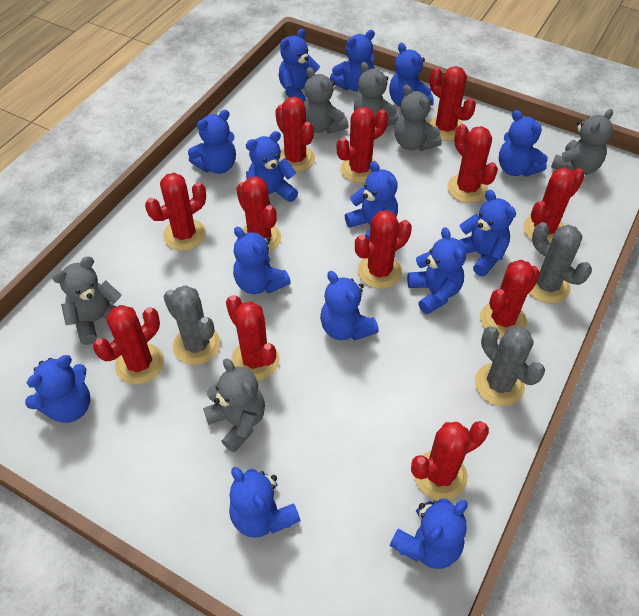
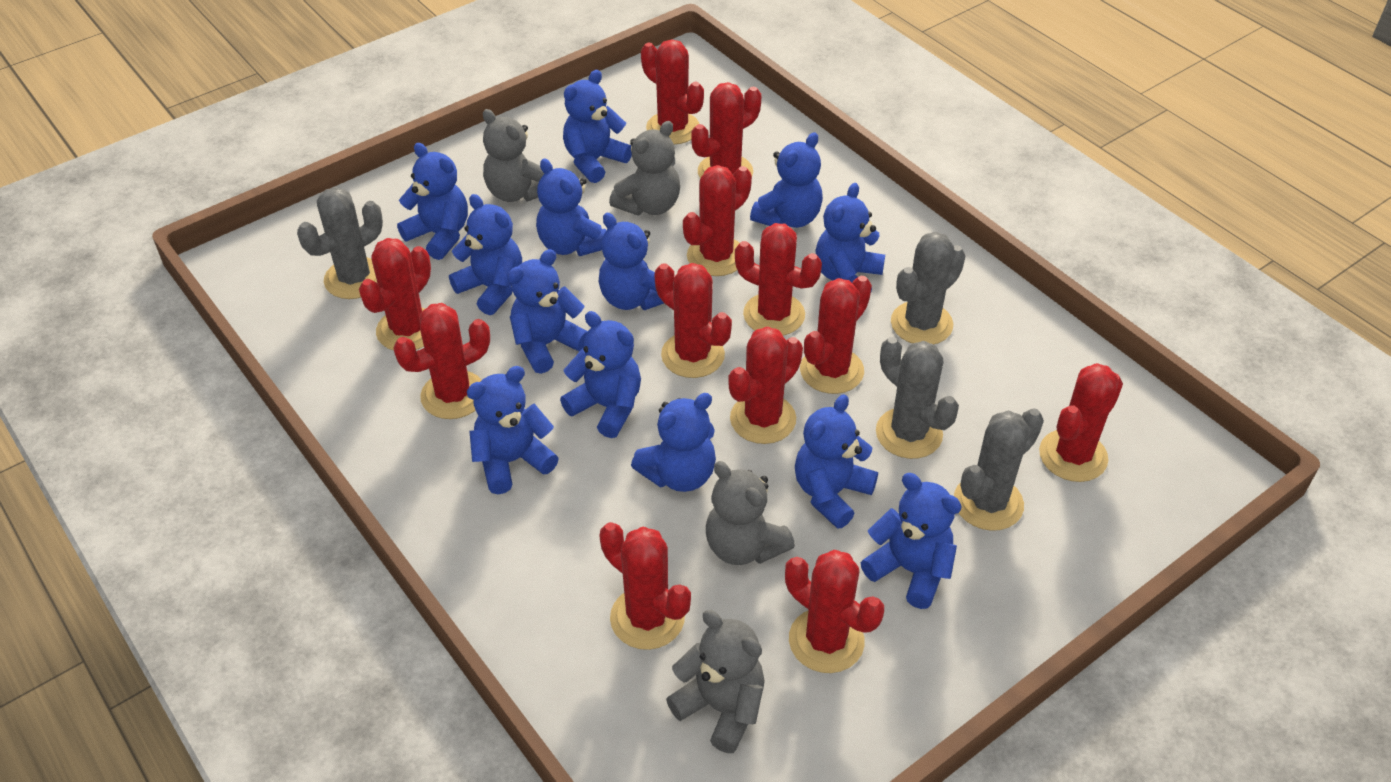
blue teddy bear: 14 -> 13
grey cactus: 3 -> 4
grey teddy bear: 6 -> 4

